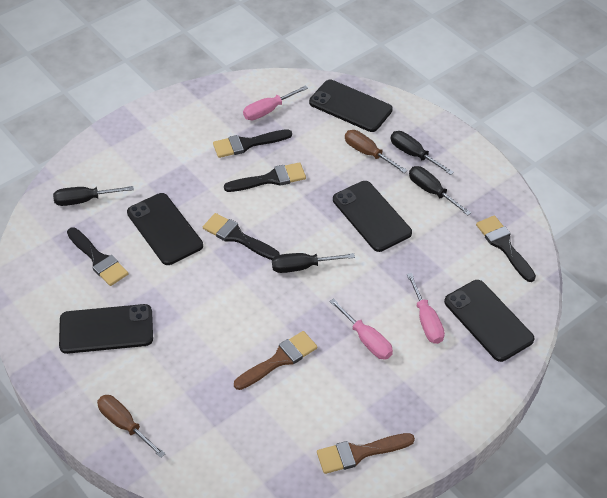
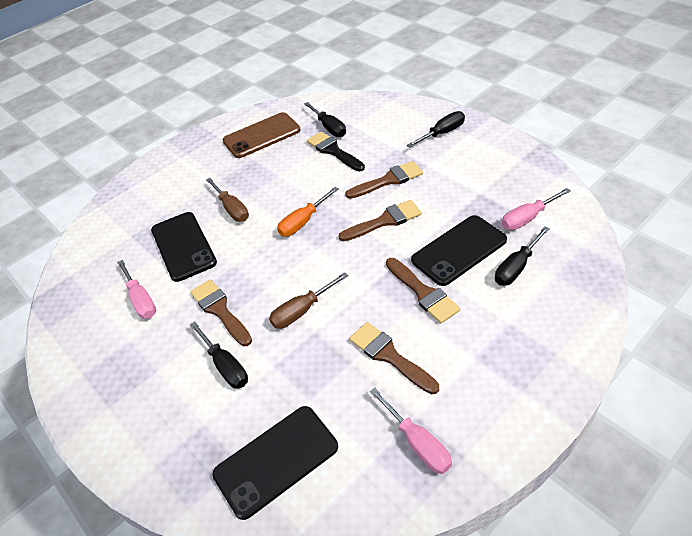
black brush: 5 -> 1
black phone: 5 -> 3
brown brush: 2 -> 5
brown phone: 0 -> 1
orange screwdriver: 0 -> 1

